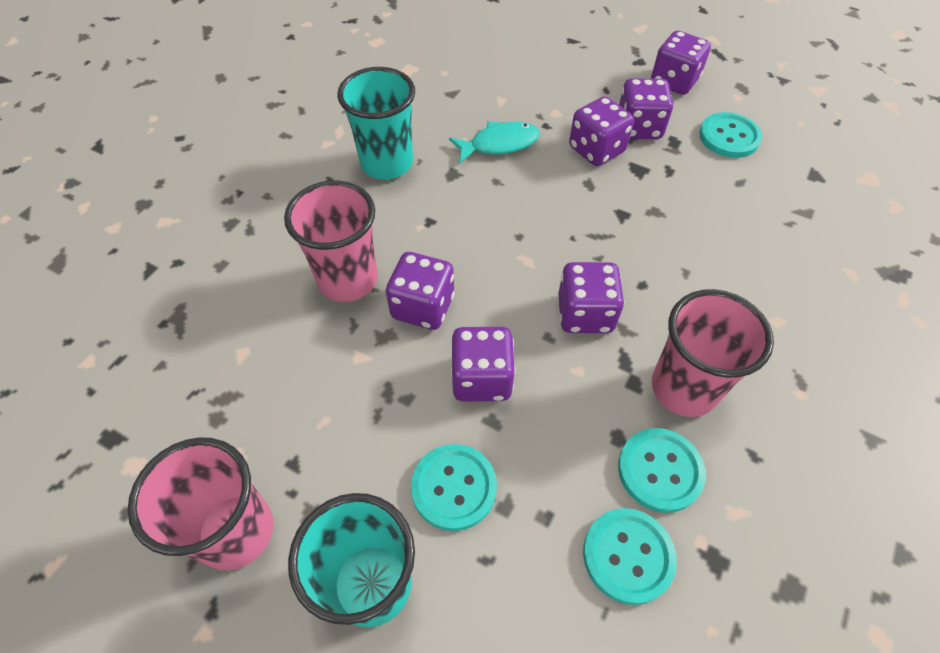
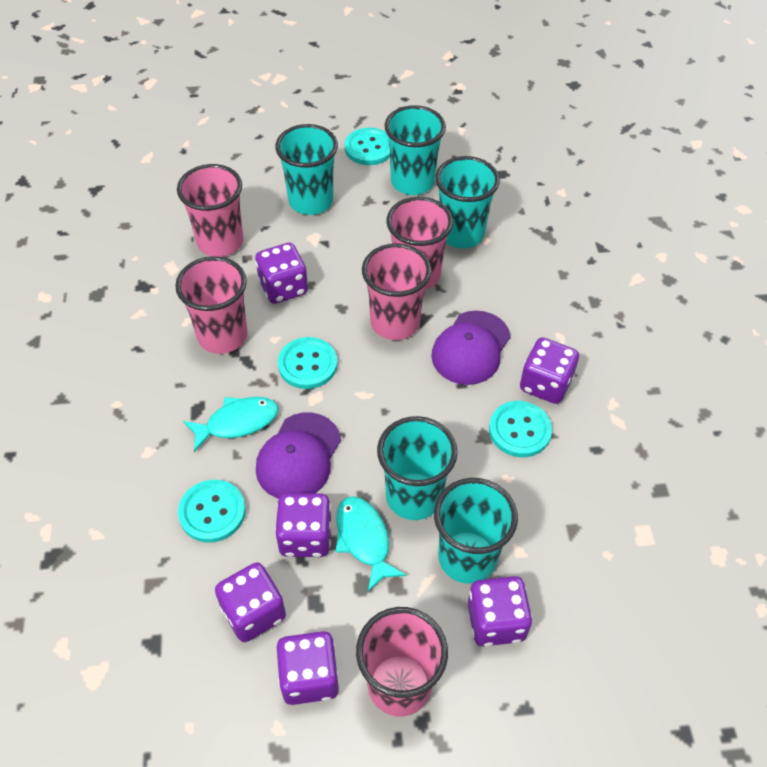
pink cup: 3 -> 5
purple cap: 0 -> 2
turquoise cup: 2 -> 5
turquoise fish: 1 -> 2

